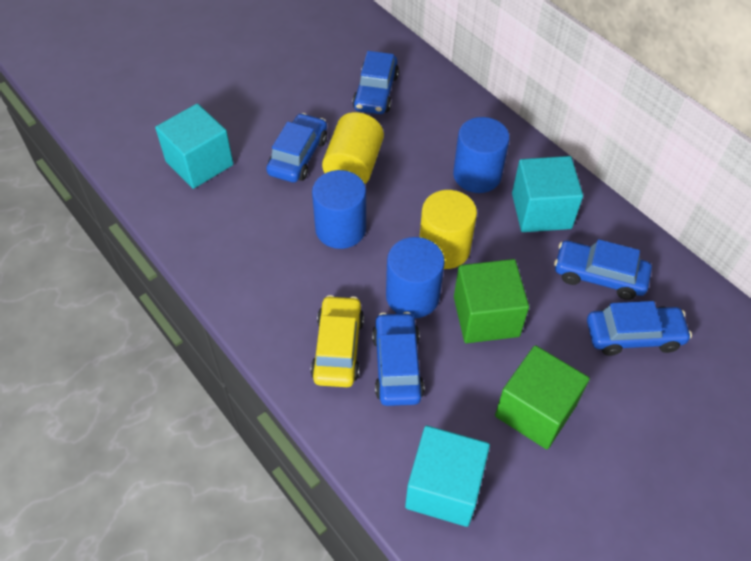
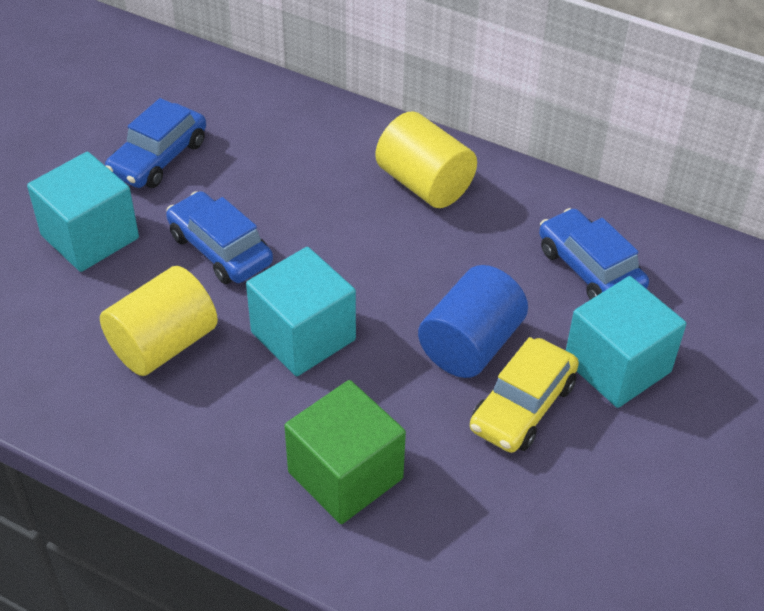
blue car: 5 -> 3
blue cylinder: 3 -> 1
green cube: 2 -> 1

